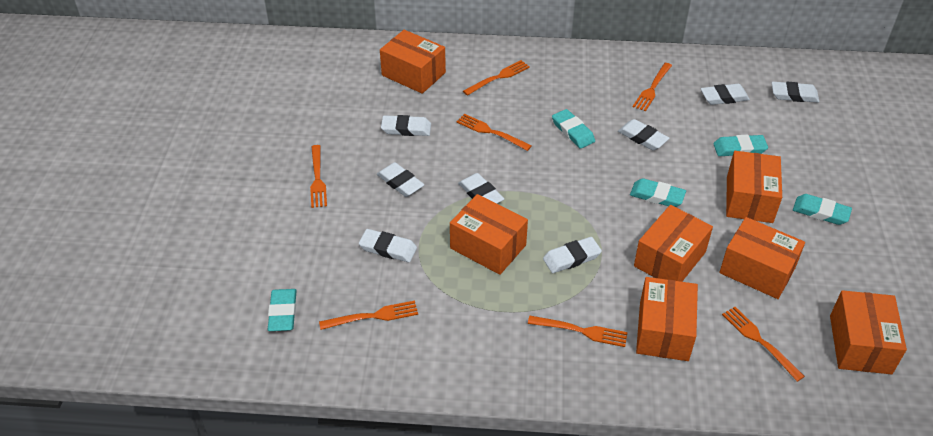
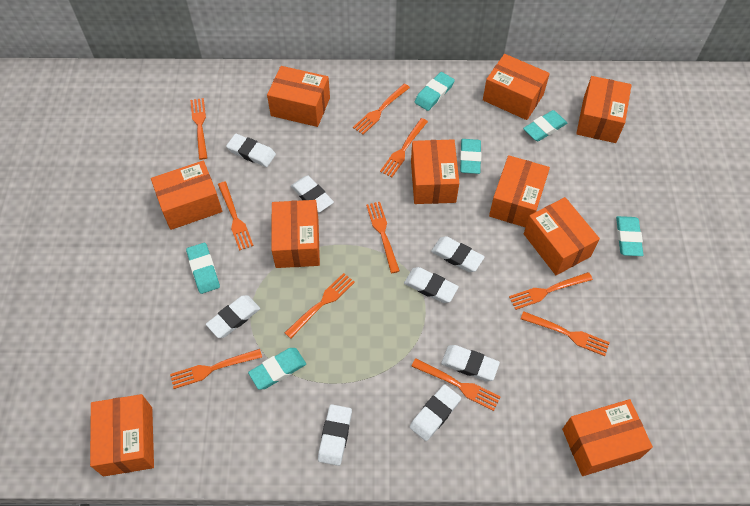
orange box: 7 -> 10
orange fork: 7 -> 10
turquoise eraser: 5 -> 6

